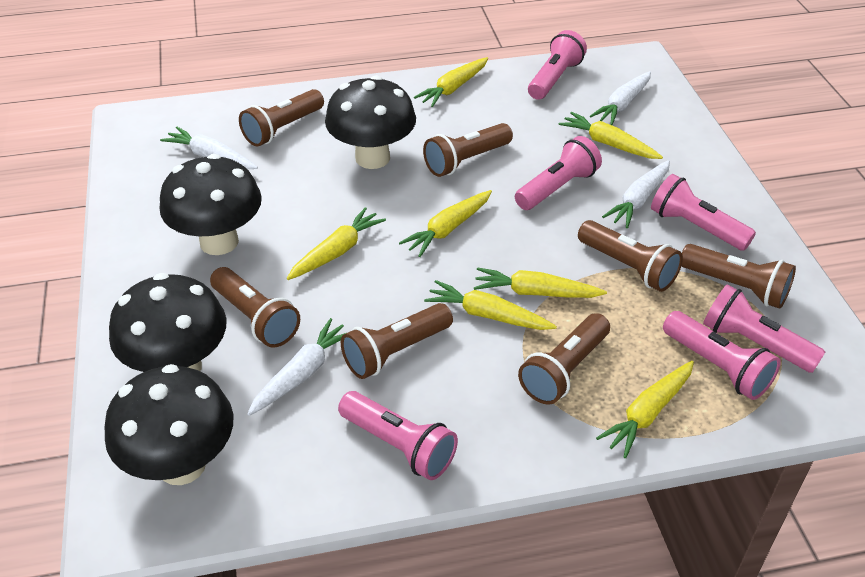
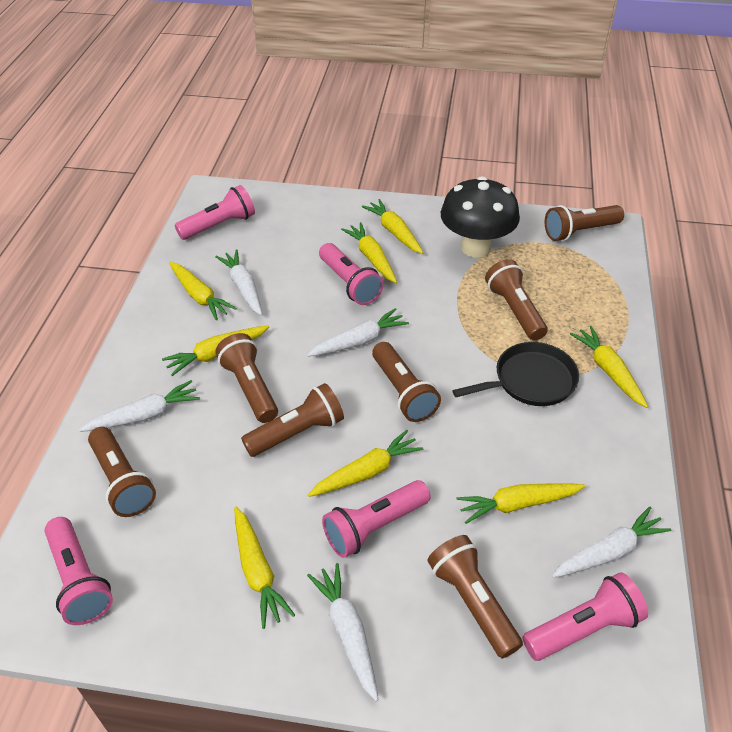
black mushroom: 4 -> 1
black pan: 0 -> 1
pink flashlight: 6 -> 5
white carrot: 4 -> 5
yellow carrot: 7 -> 8

